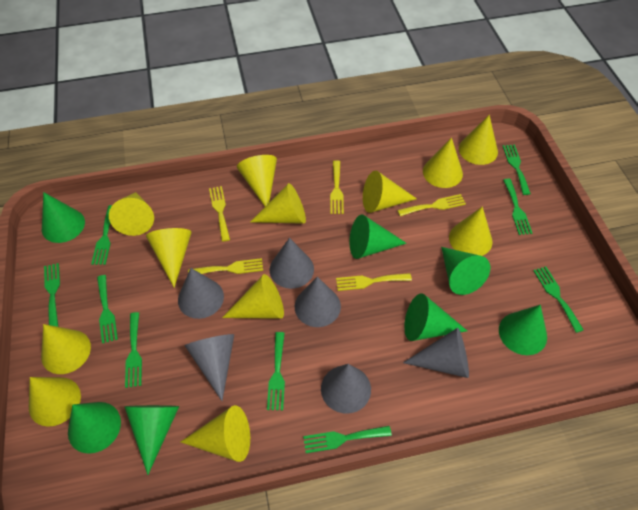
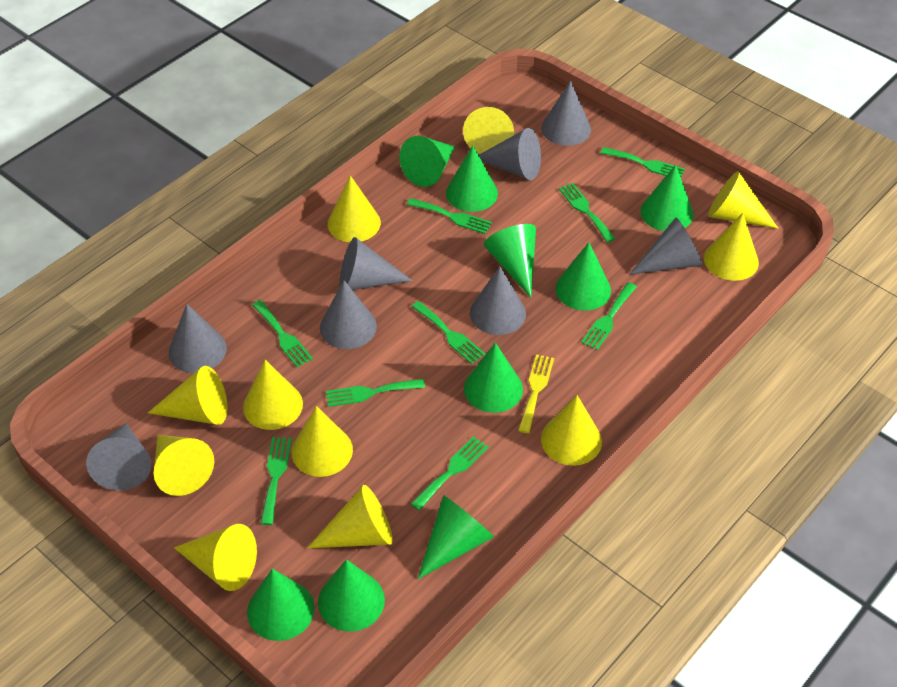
green cone: 7 -> 9
grey cone: 6 -> 8
yellow cone: 12 -> 11
yellow fork: 5 -> 1

